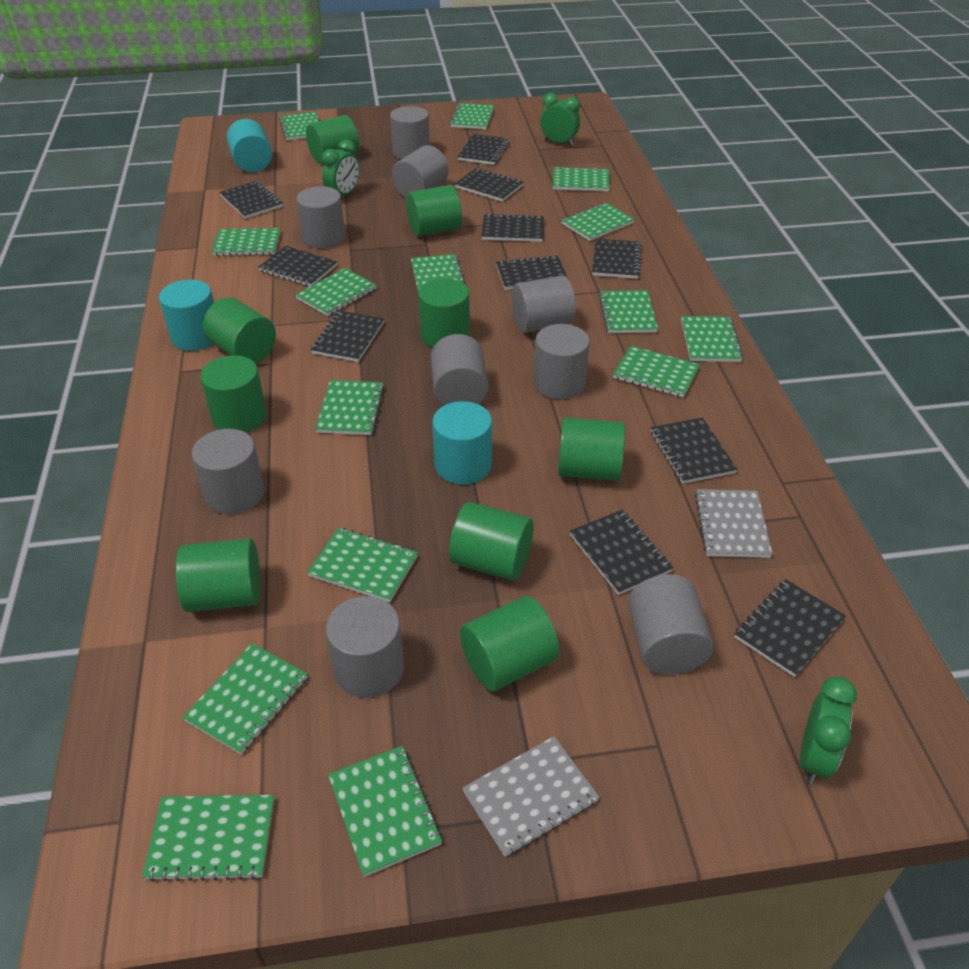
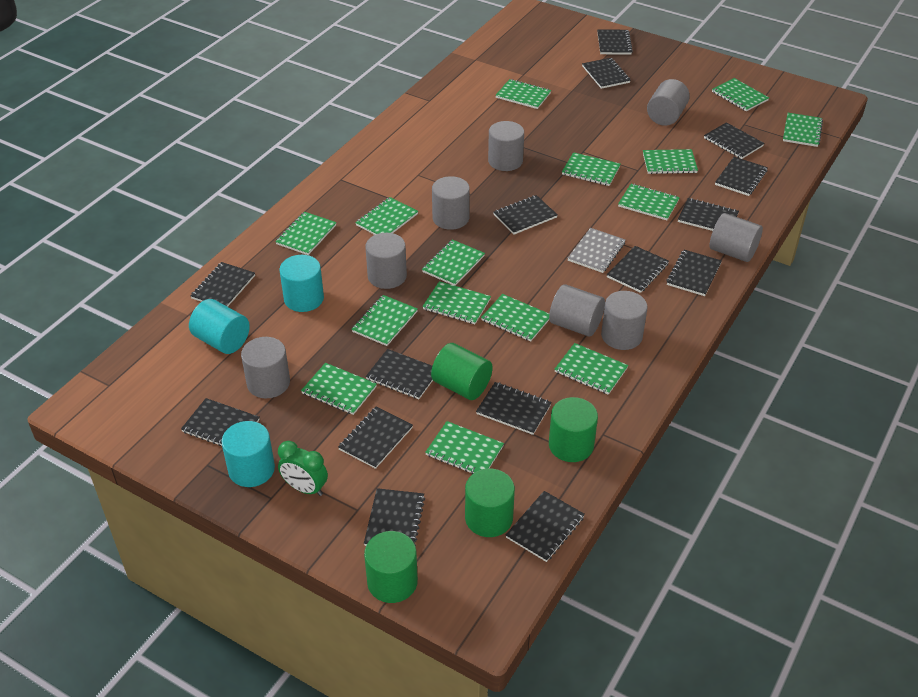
black notebook: 11 -> 15
green clock: 3 -> 1
green cylinder: 9 -> 4
grey cylinder: 9 -> 8
grey notebook: 2 -> 1

